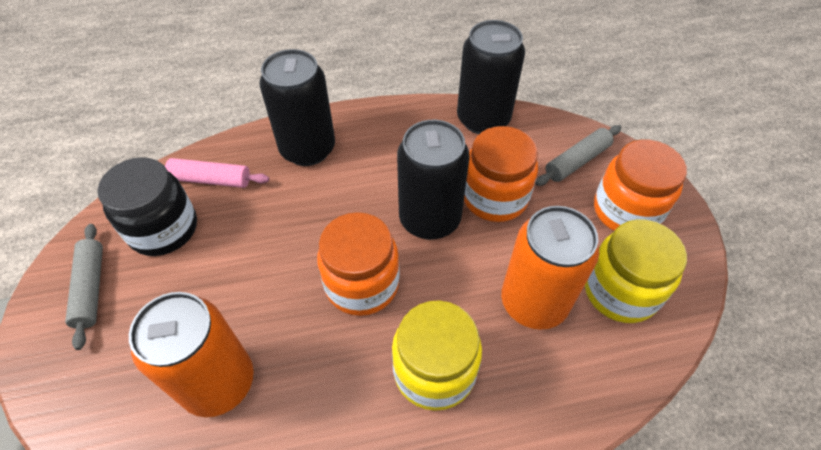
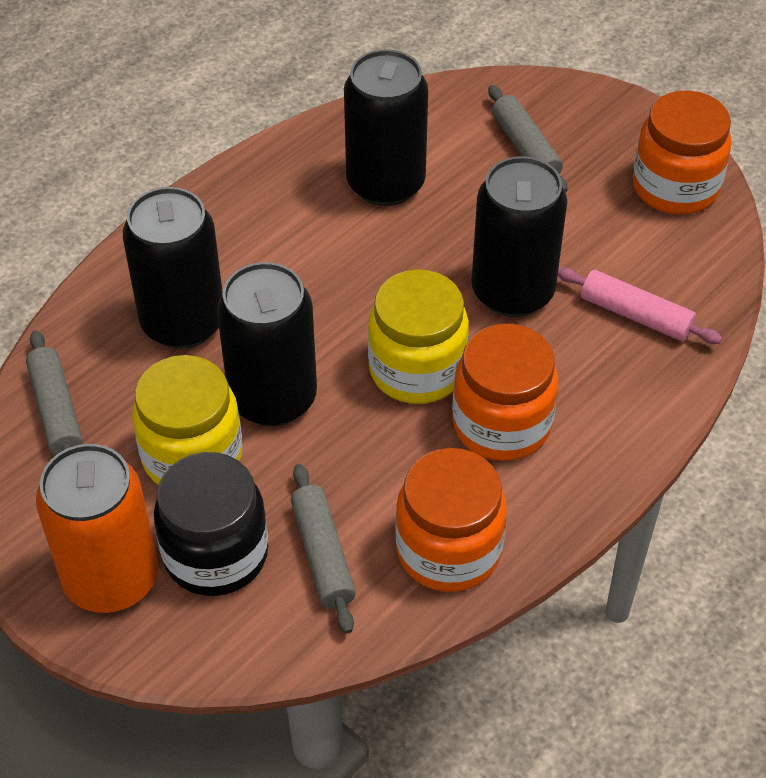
black can: 3 -> 4
grey rolling pin: 2 -> 3
orange can: 2 -> 1

